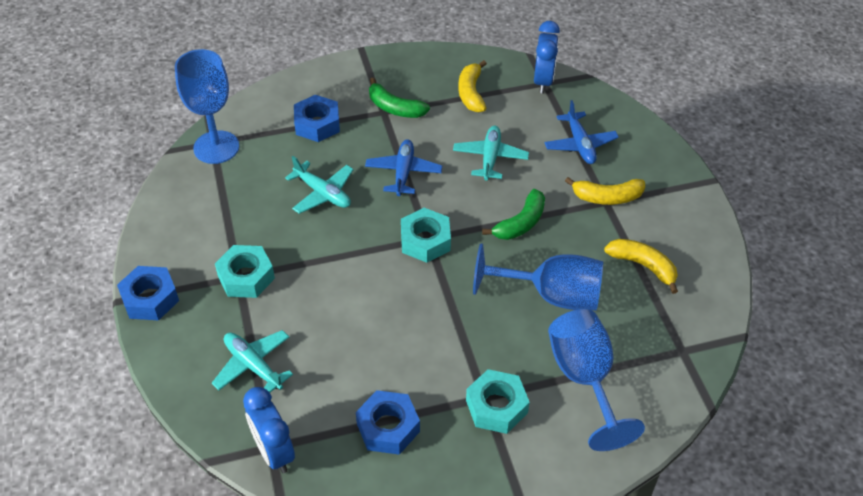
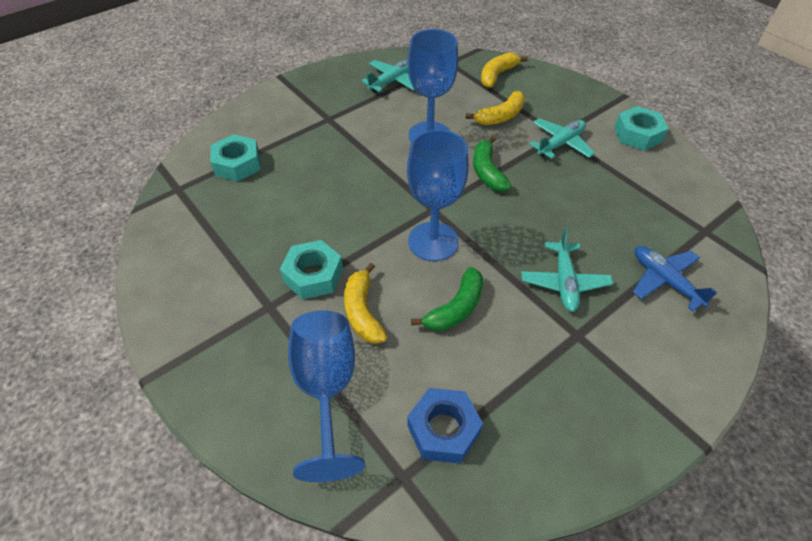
blue clock: 2 -> 0
blue nut: 3 -> 1
blue plane: 2 -> 1

